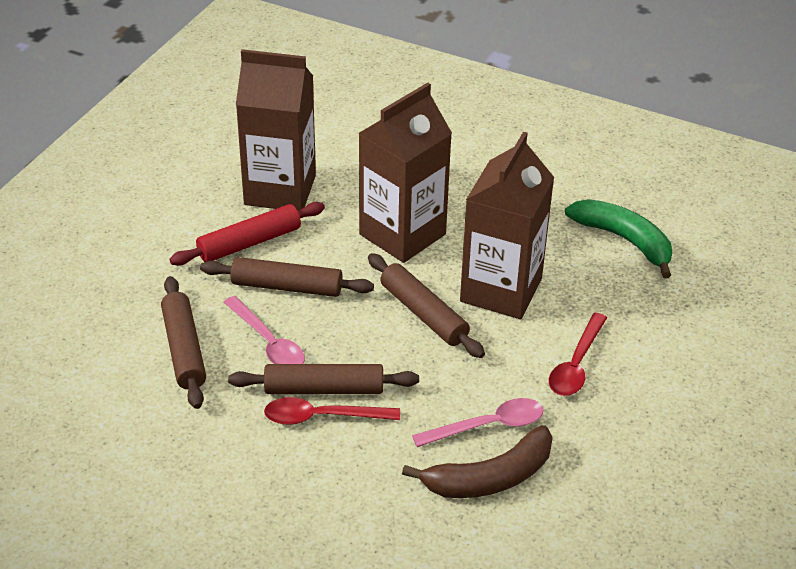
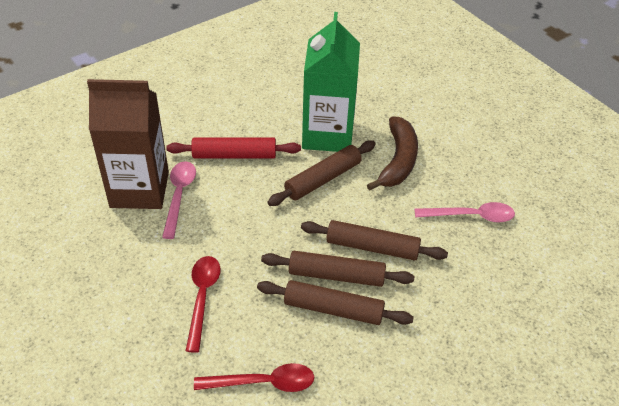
brown carton: 3 -> 1
green banana: 1 -> 0
green carton: 0 -> 1

